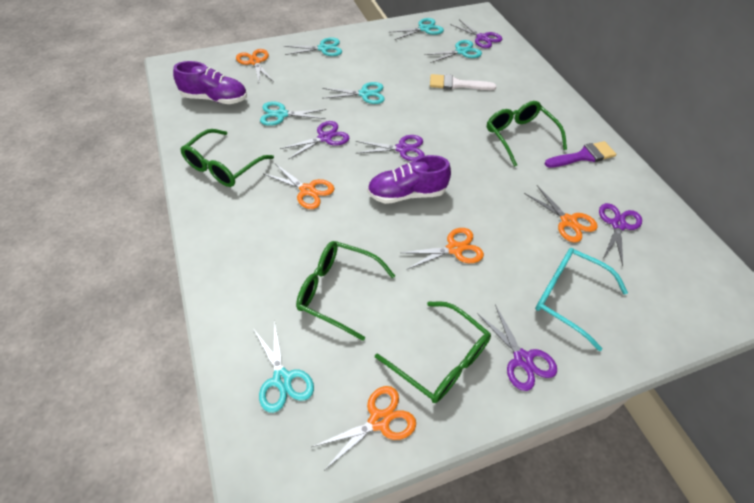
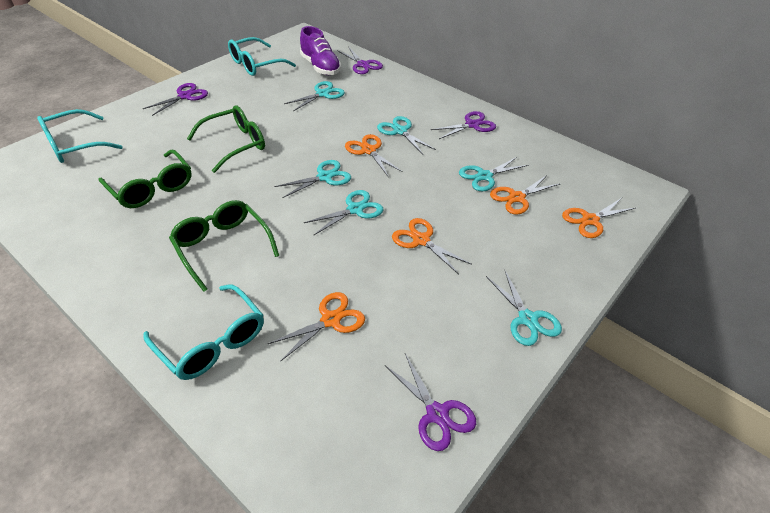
green glasses: 4 -> 3
purple brush: 1 -> 0
purple scissors: 5 -> 4
purple shoe: 2 -> 1
turquoise glasses: 1 -> 3
white brush: 1 -> 0

